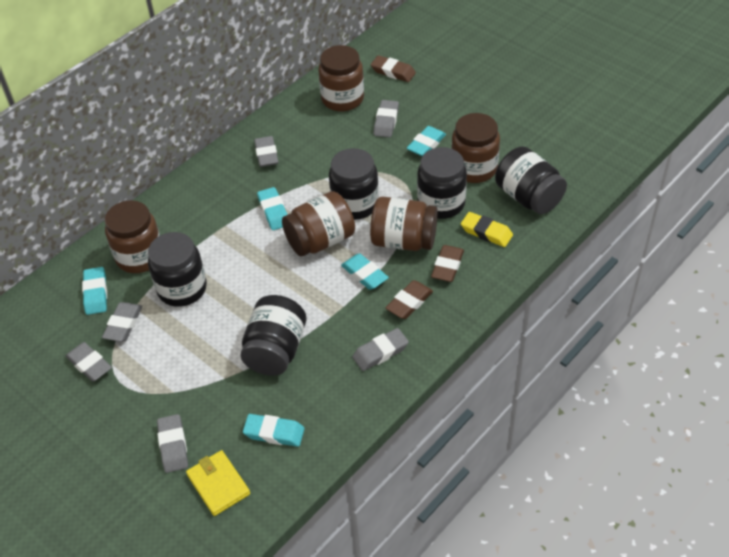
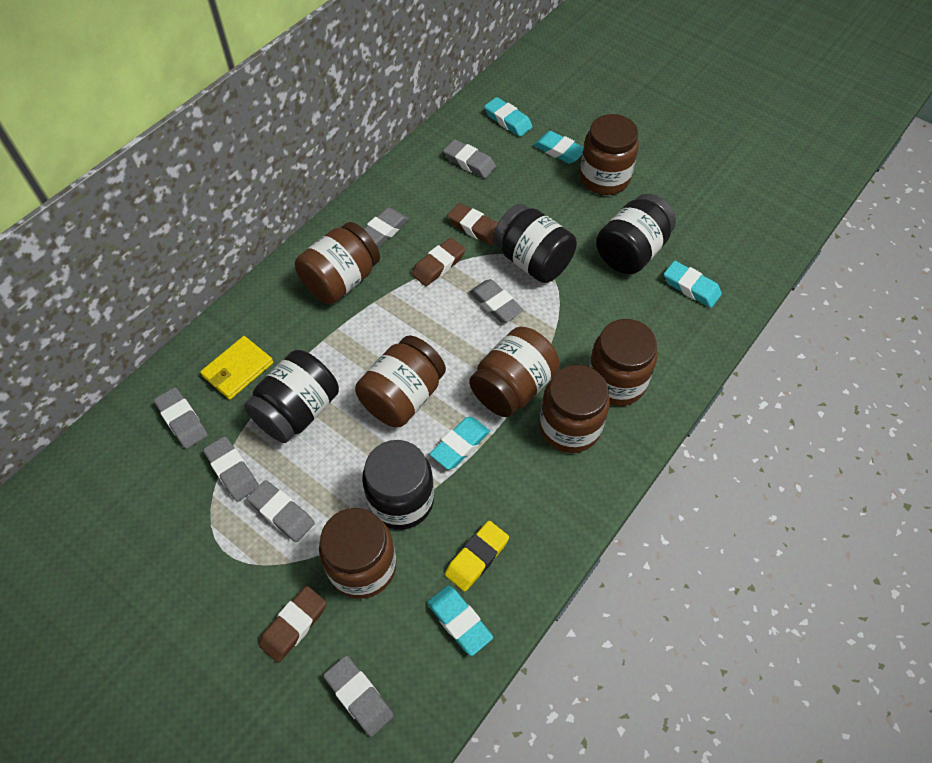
black jar: 5 -> 4
brown jar: 5 -> 7
grey eraser: 6 -> 7

